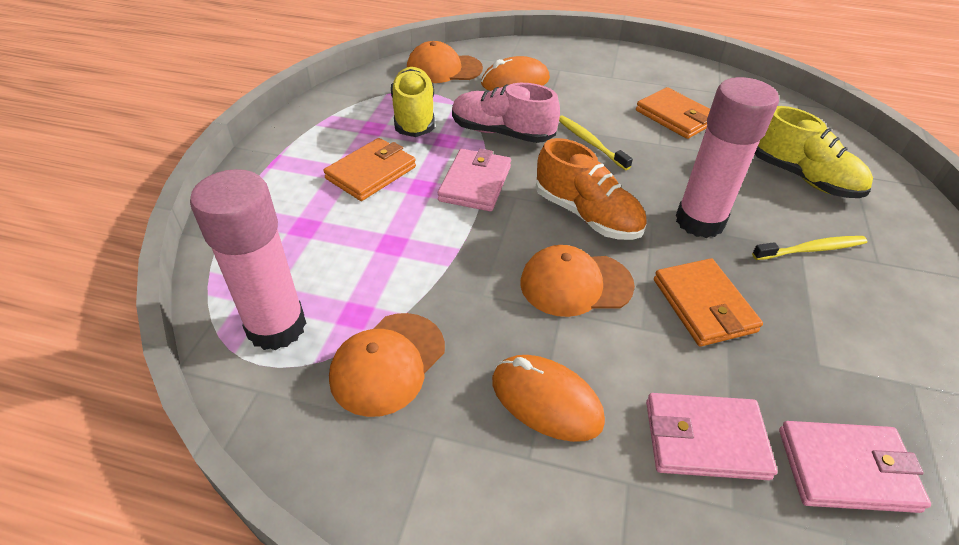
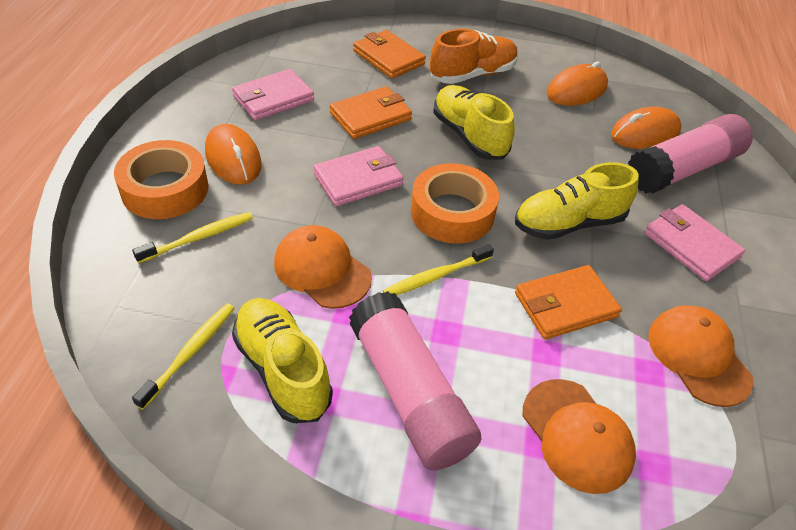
orange mouse: 2 -> 3
orange tape: 0 -> 2
pink shoe: 1 -> 0
yellow shoe: 2 -> 3
yellow toothbrush: 2 -> 3

